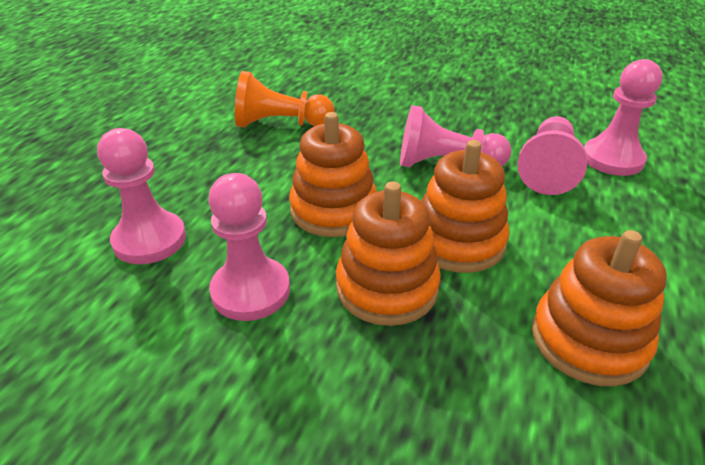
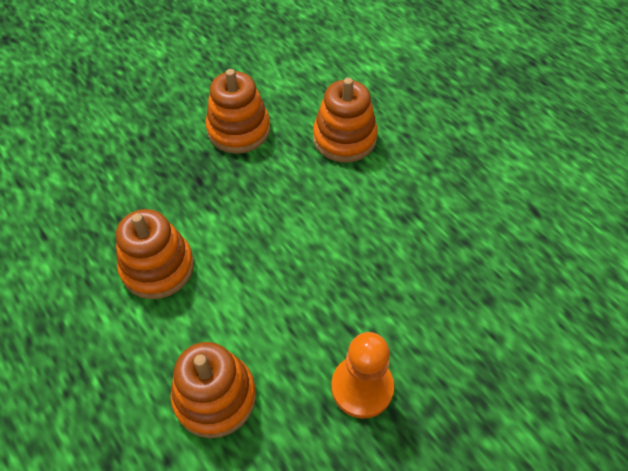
pink pawn: 5 -> 0

